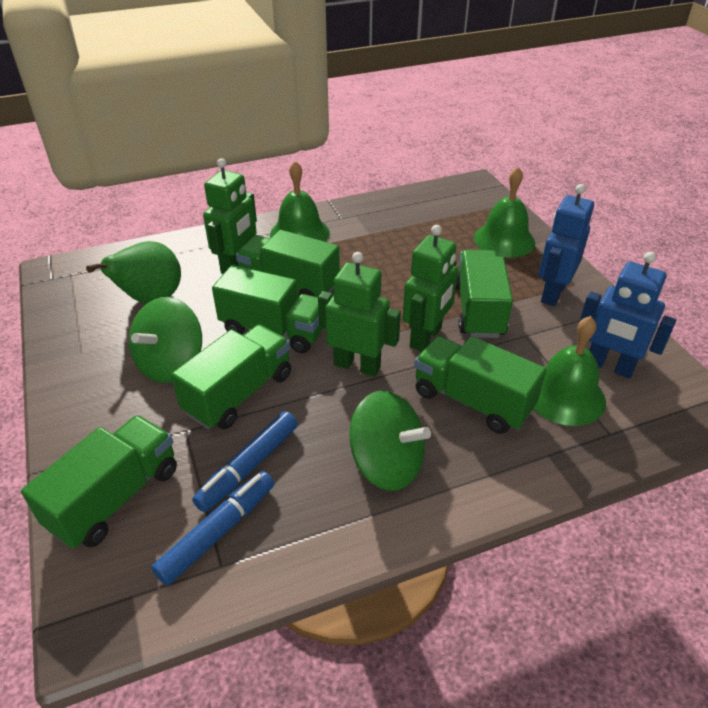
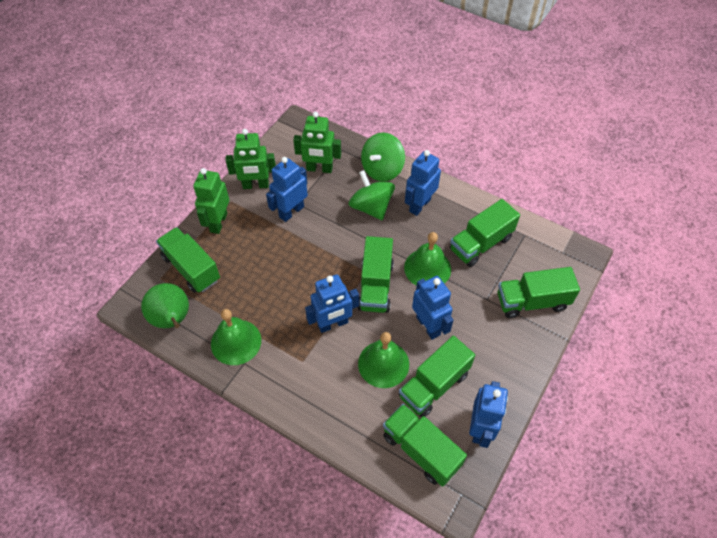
blue marker: 2 -> 0
blue robot: 2 -> 5

